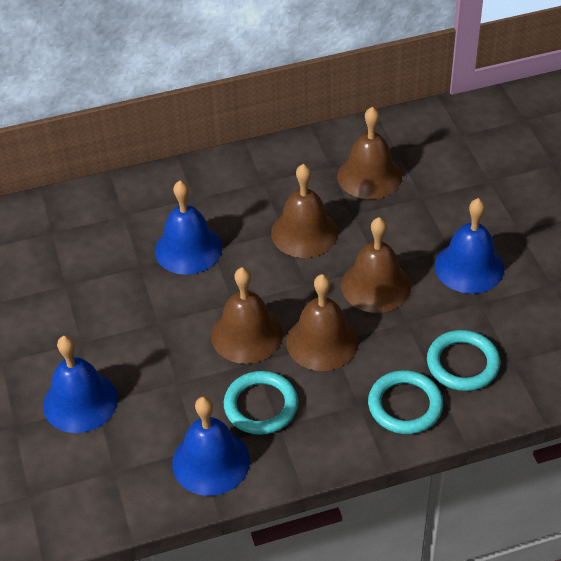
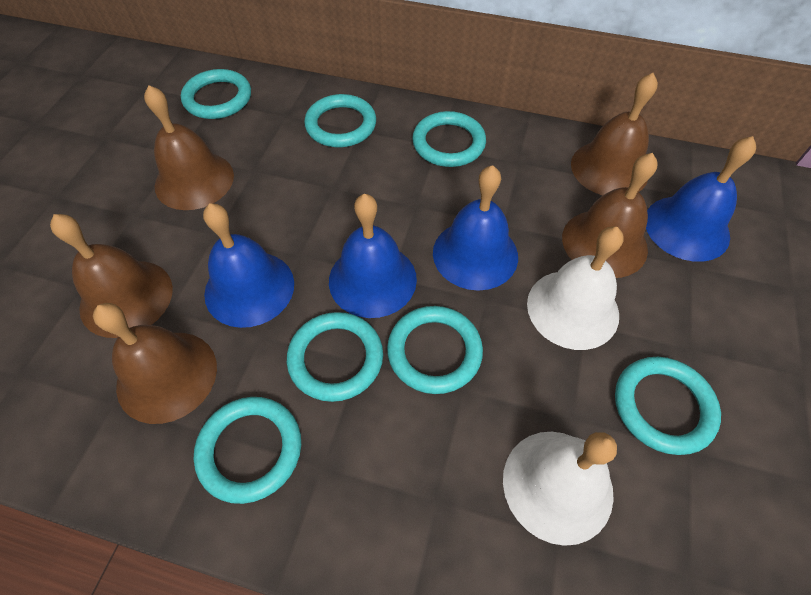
turquoise ring: 3 -> 7
white bell: 0 -> 2

